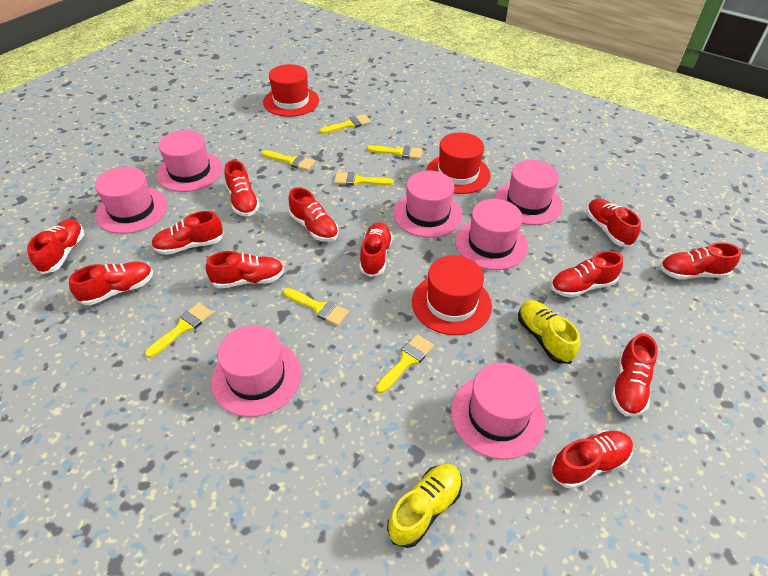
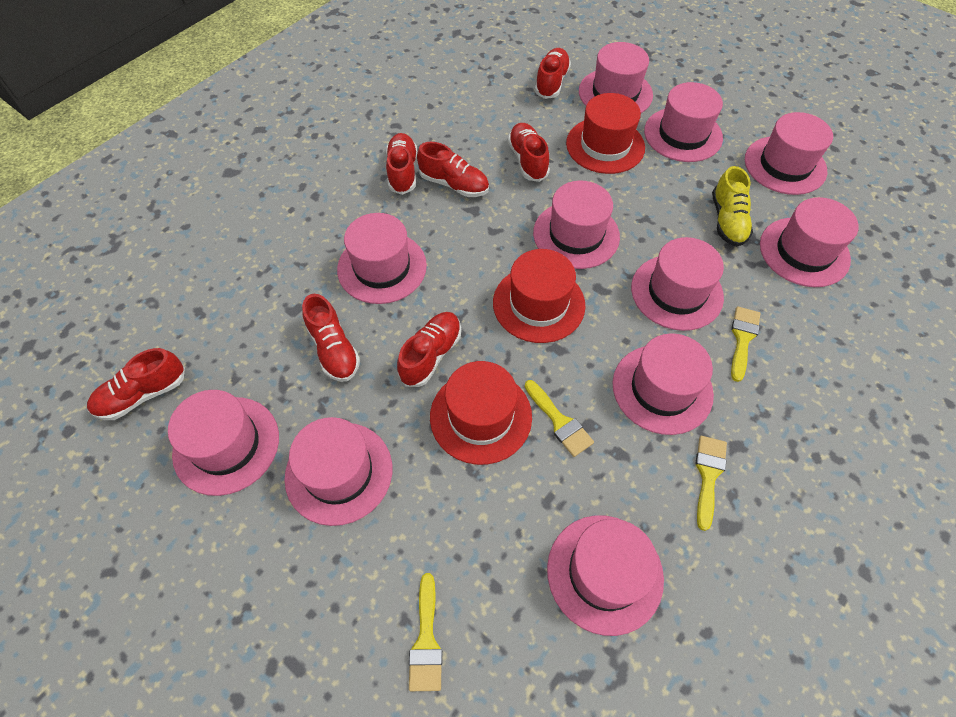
pink hat: 7 -> 11
red shoe: 12 -> 7
yellow brush: 7 -> 4
yellow shoe: 2 -> 1

